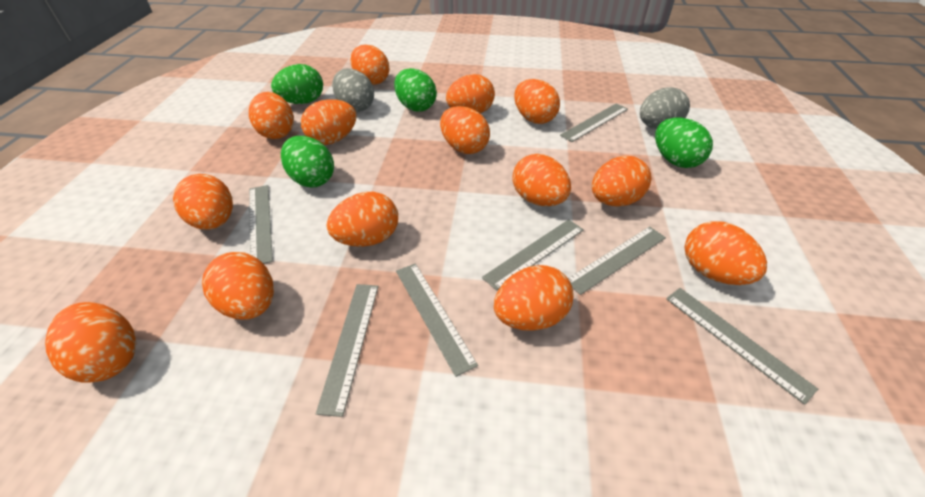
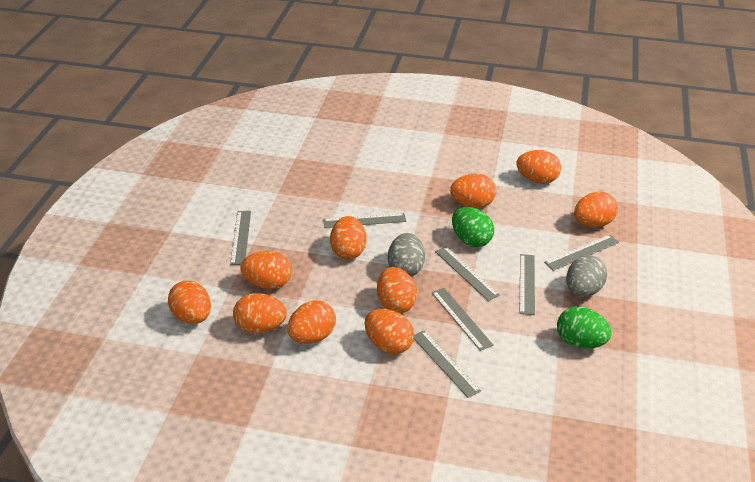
green egg: 4 -> 2
orange egg: 14 -> 10

